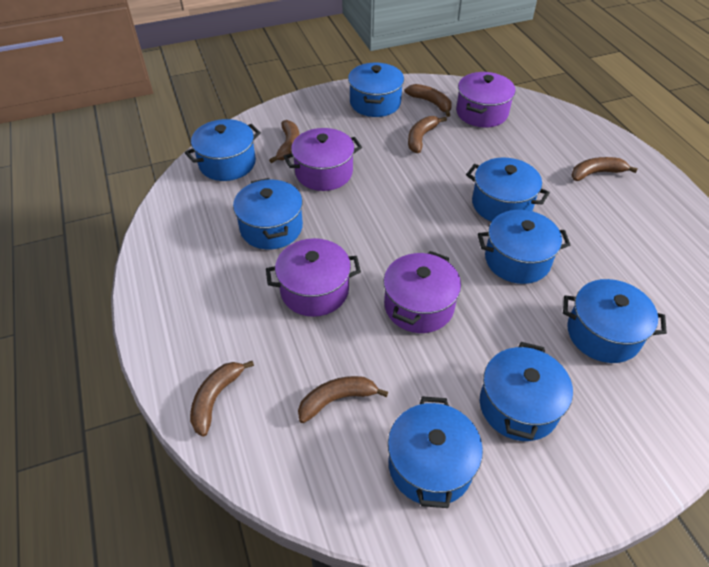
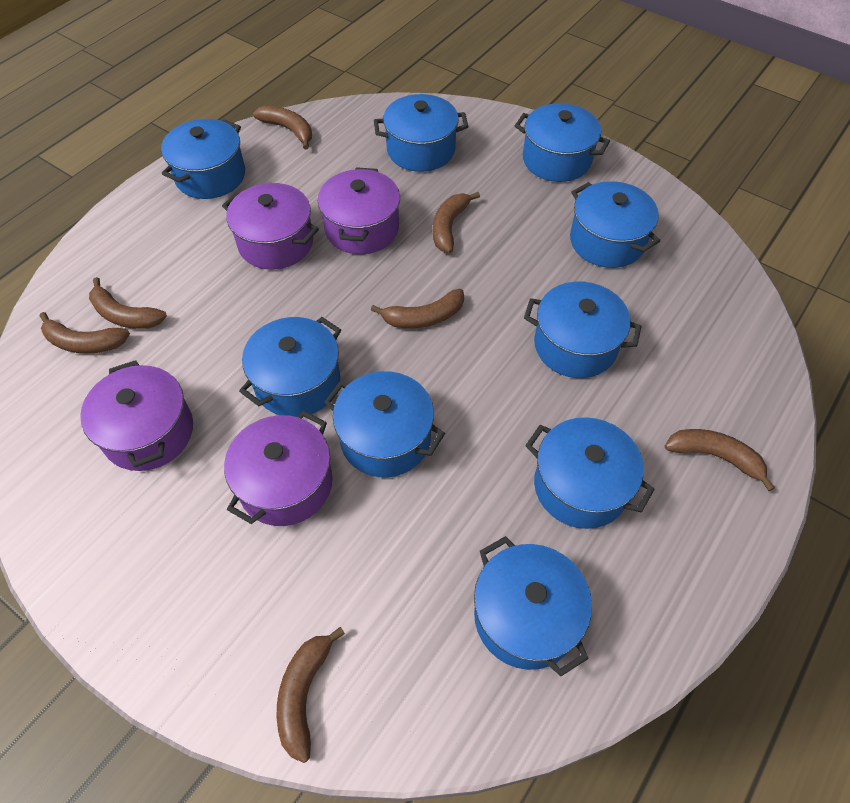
blue pot: 8 -> 9
brown banana: 6 -> 7

